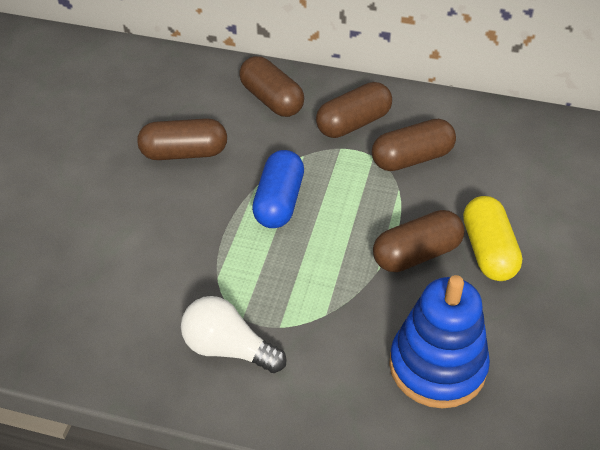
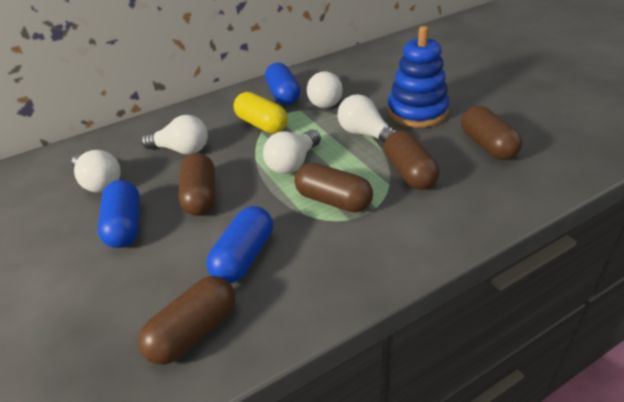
blue capsule: 1 -> 3
white light bulb: 1 -> 5

